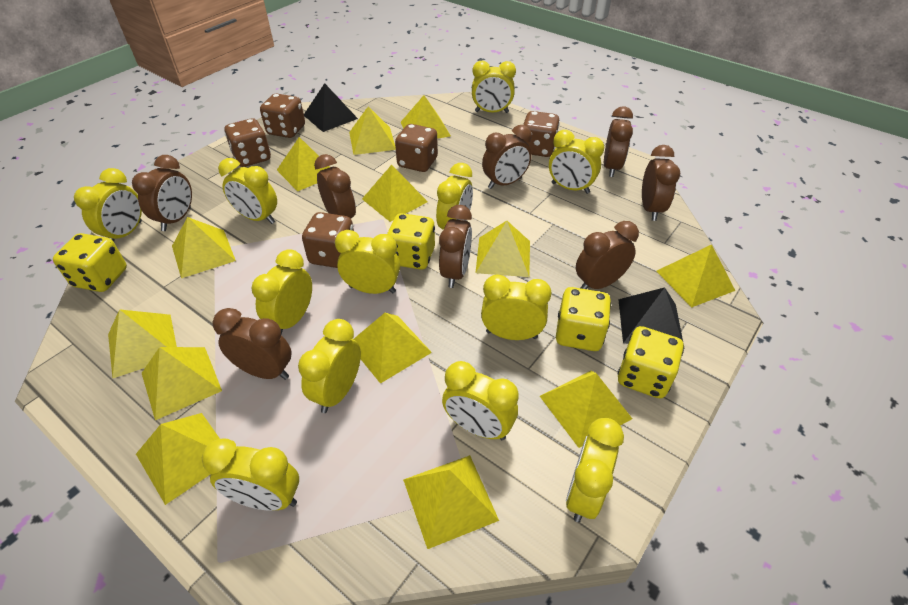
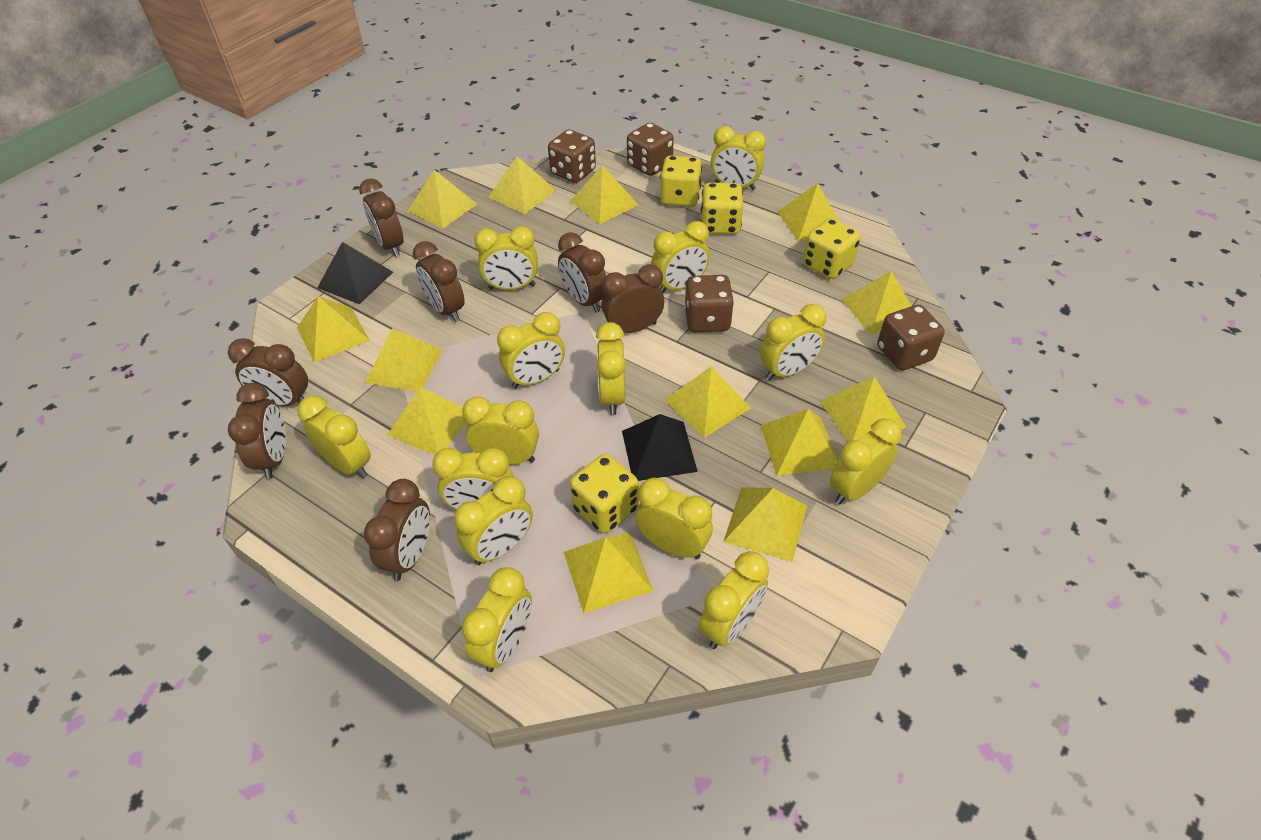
brown clock: 8 -> 7
brown dice: 5 -> 4
yellow clock: 12 -> 14

